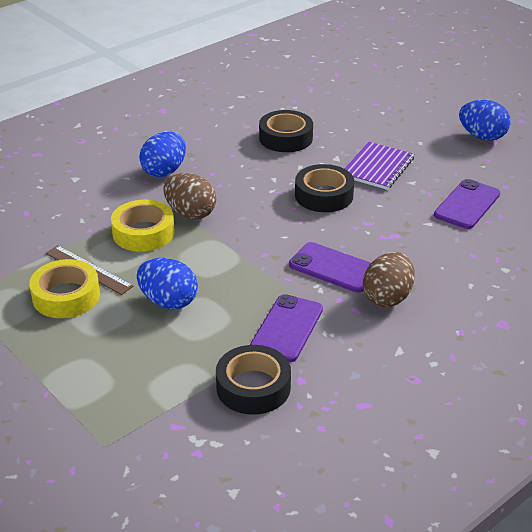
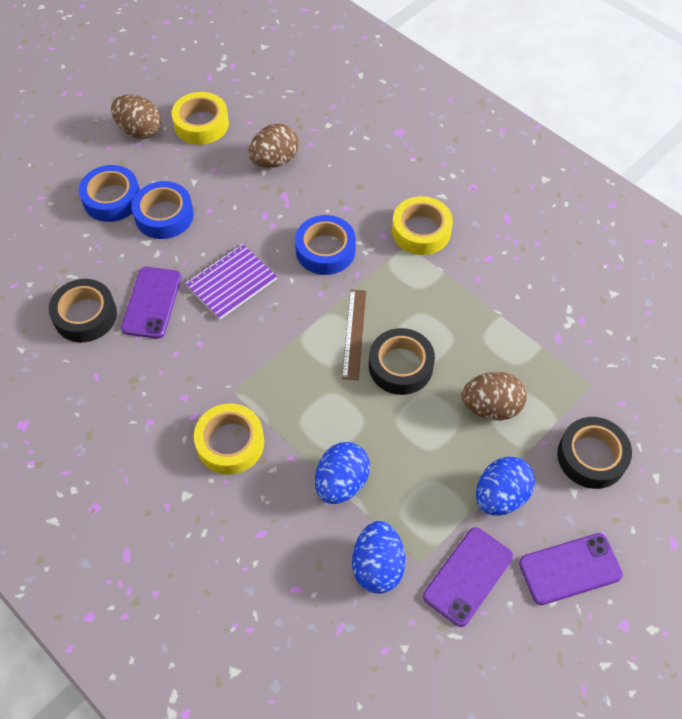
blue tape: 0 -> 3
brown egg: 2 -> 3
yellow tape: 2 -> 3

